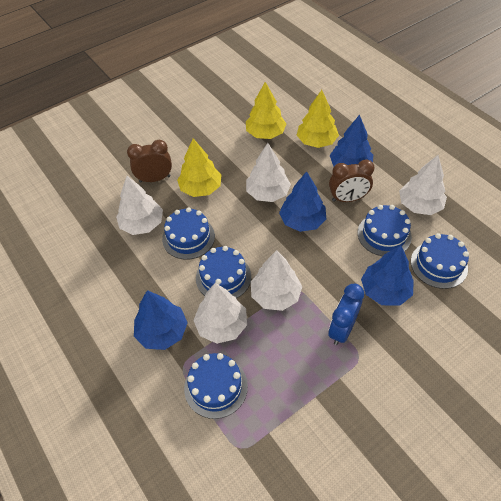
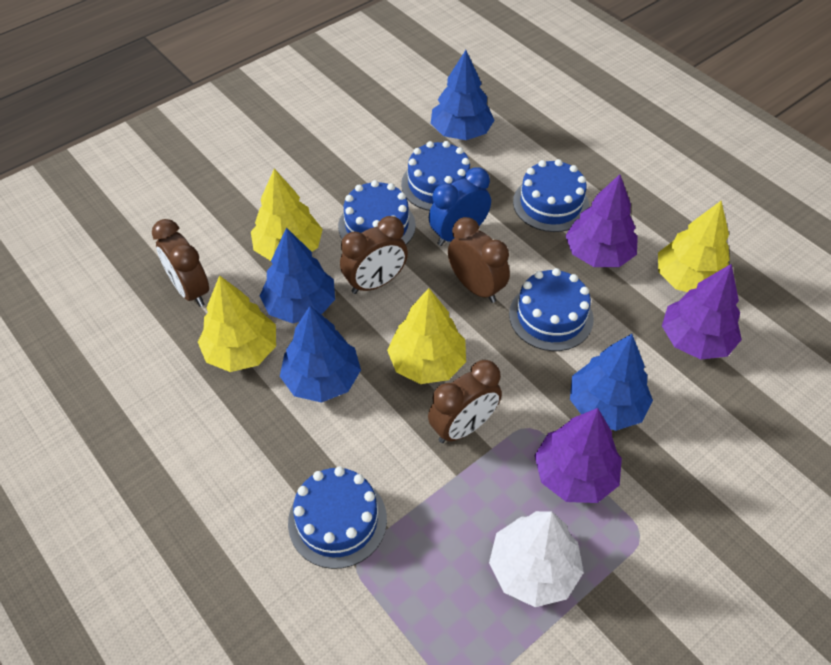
brown clock: 2 -> 4
purple tree: 0 -> 3
white tree: 5 -> 1
yellow tree: 3 -> 4

